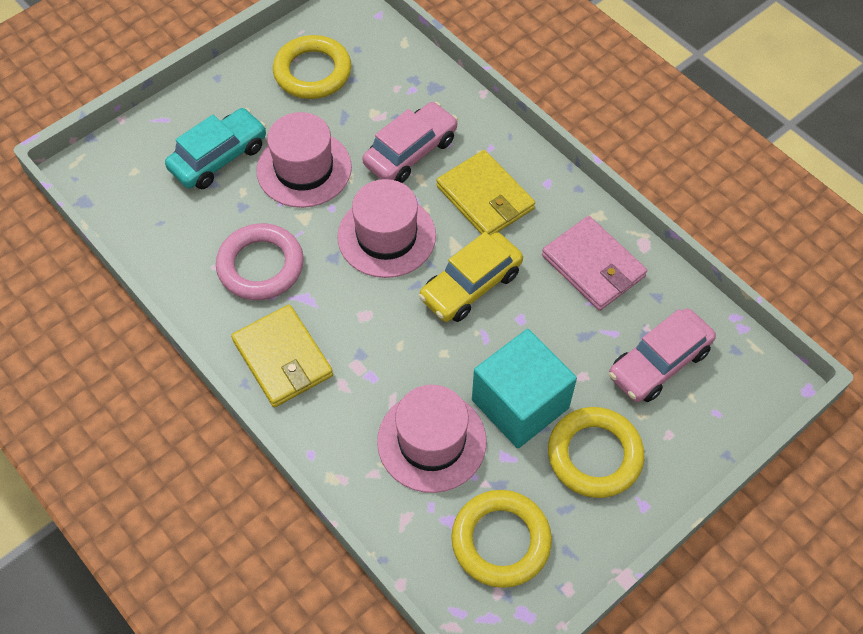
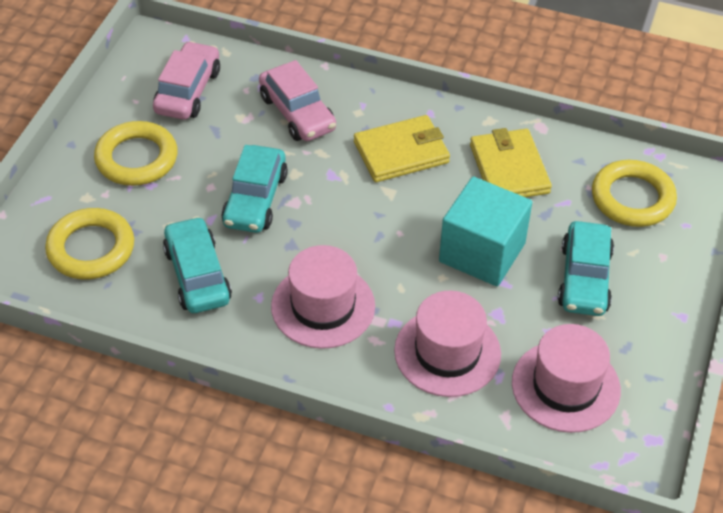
pink ring: 1 -> 0
pink wallet: 1 -> 0
turquoise car: 1 -> 3
yellow car: 1 -> 0

